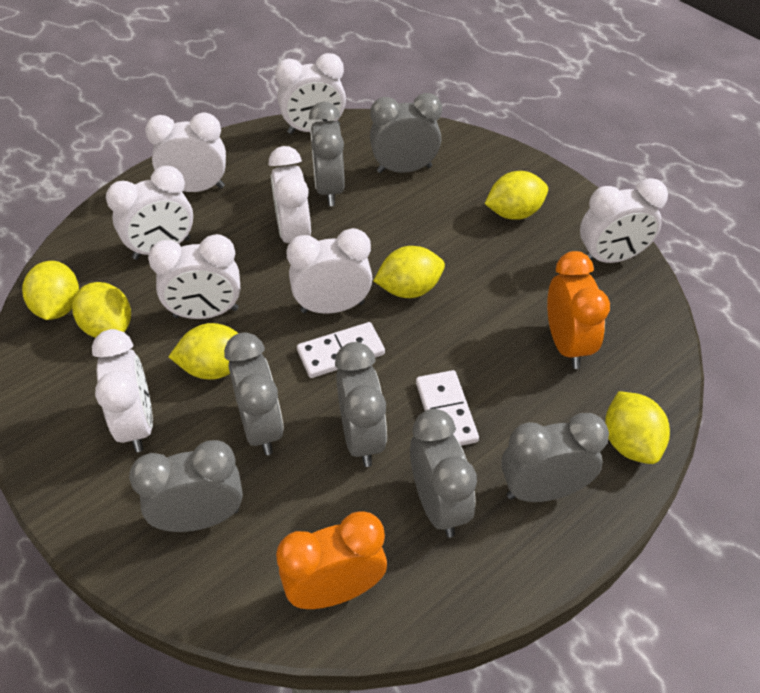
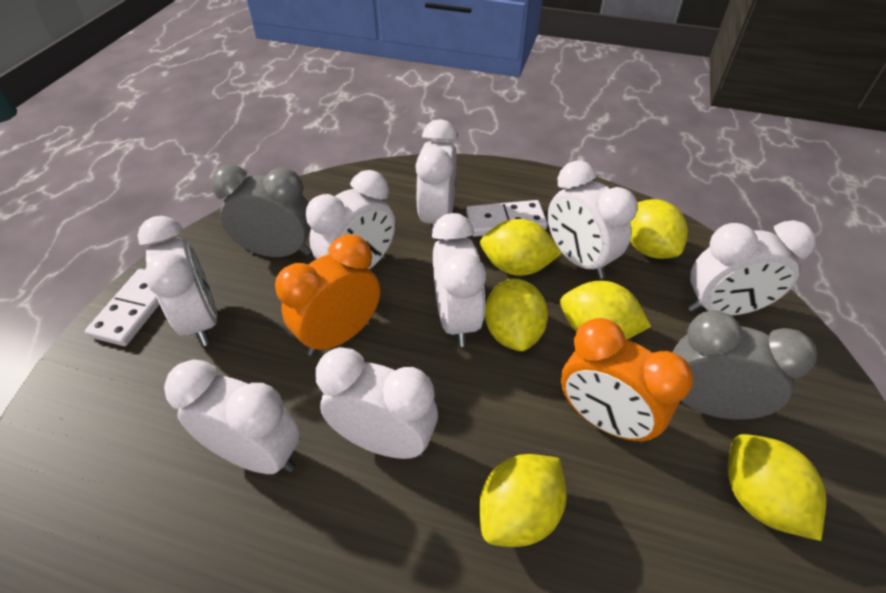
grey clock: 7 -> 2

